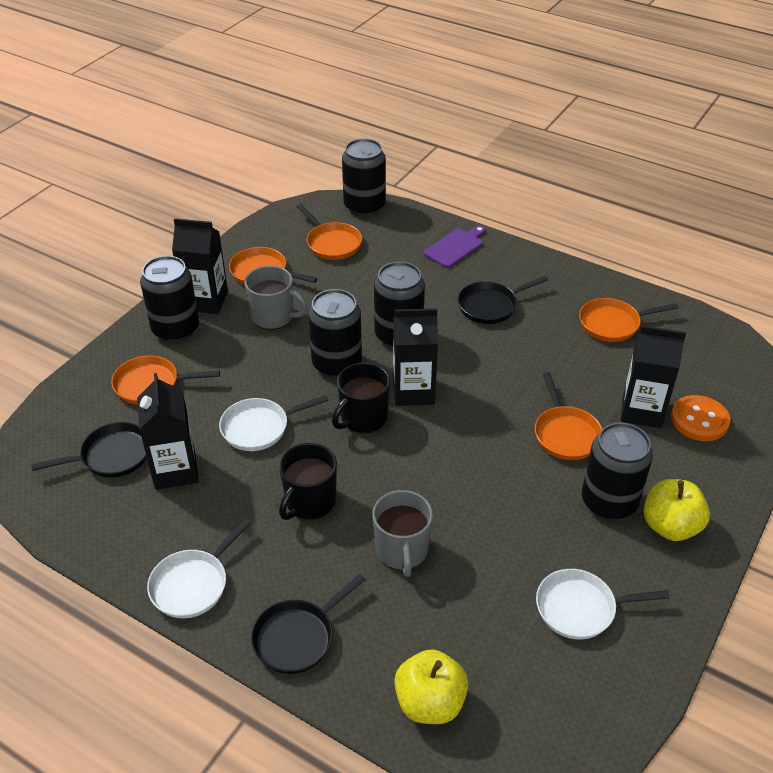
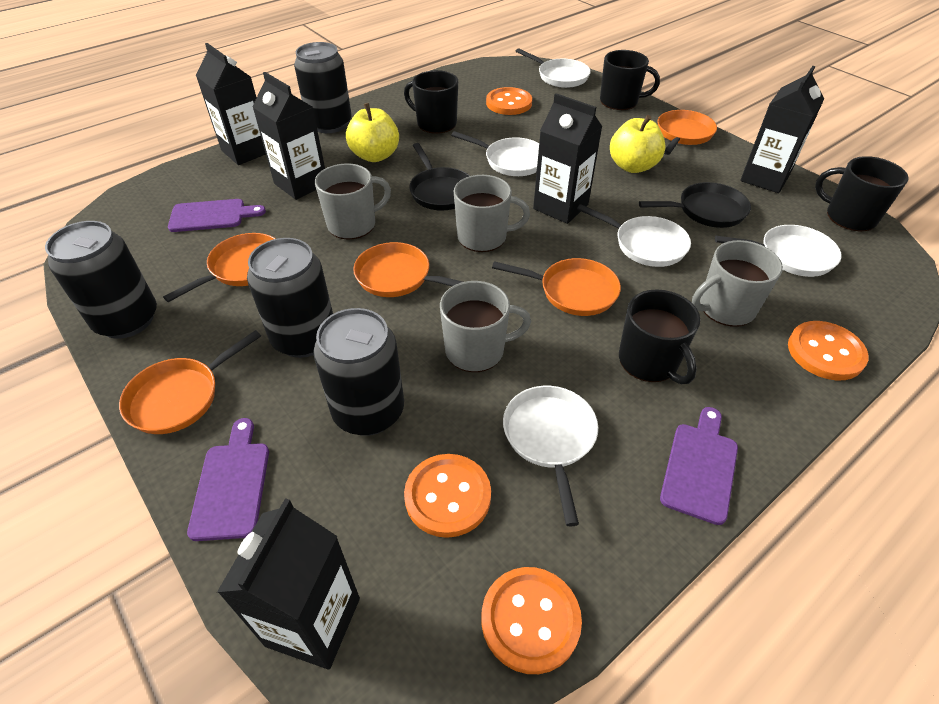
black can: 5 -> 4
black carton: 4 -> 5
black mug: 2 -> 4
black pan: 3 -> 2
grey mug: 2 -> 4
orange button: 1 -> 4
purple cutting board: 1 -> 3
white pan: 3 -> 5

